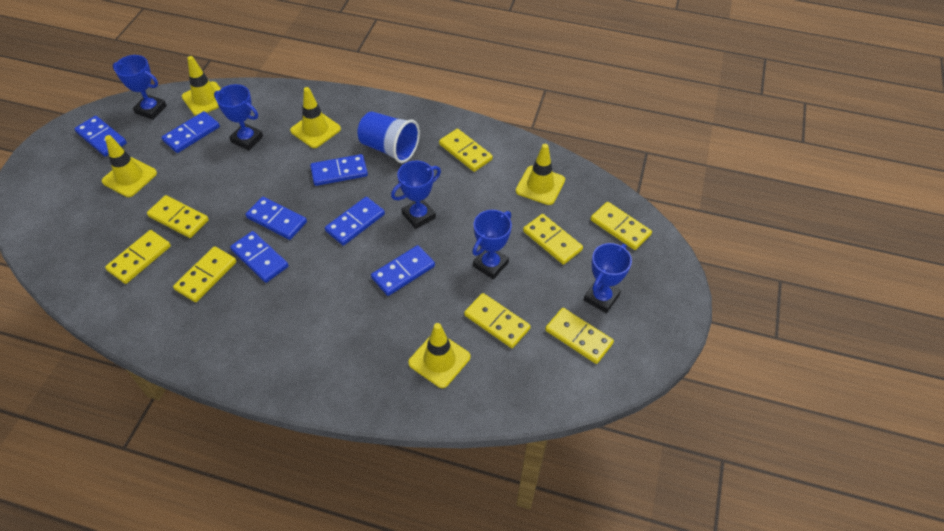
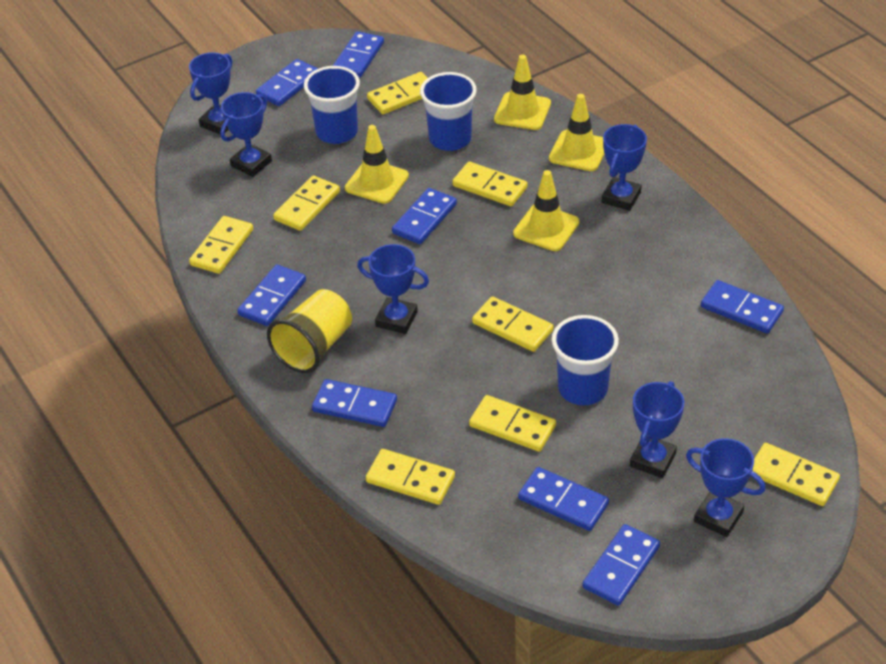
blue cup: 1 -> 3
blue domino: 7 -> 8
blue trophy: 5 -> 6
yellow cup: 0 -> 1
yellow traffic cone: 5 -> 4

